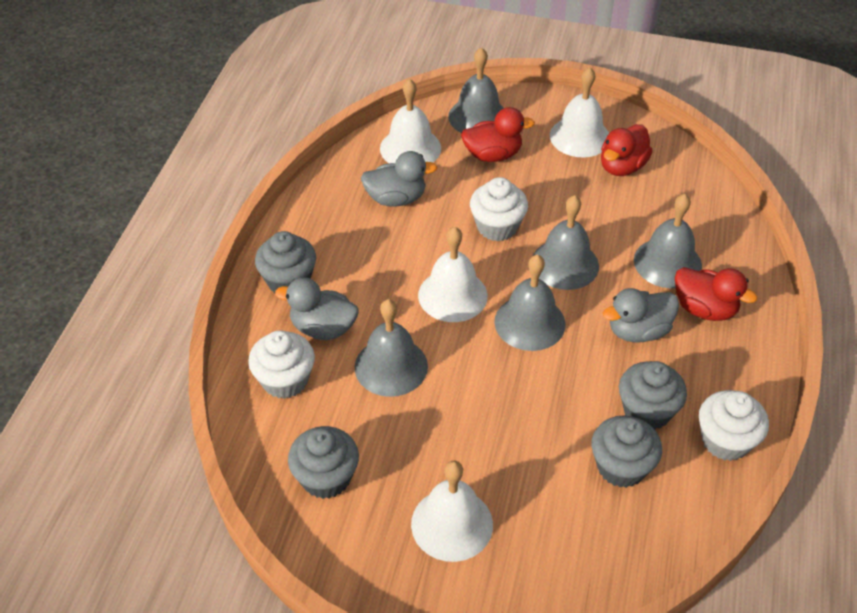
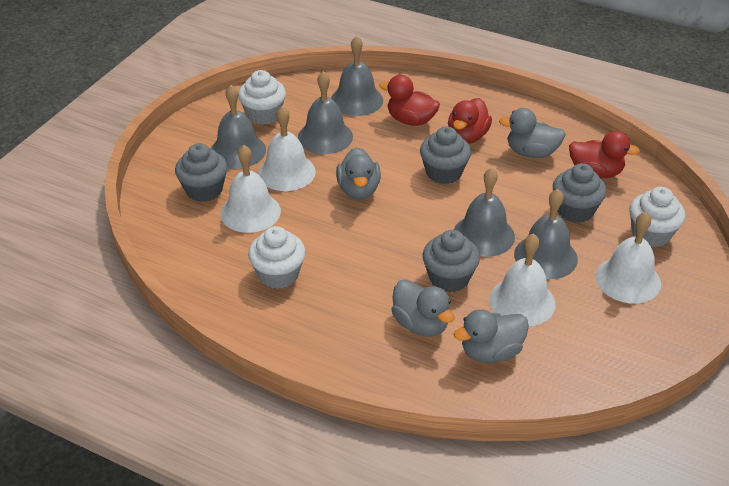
grey duck: 3 -> 4

